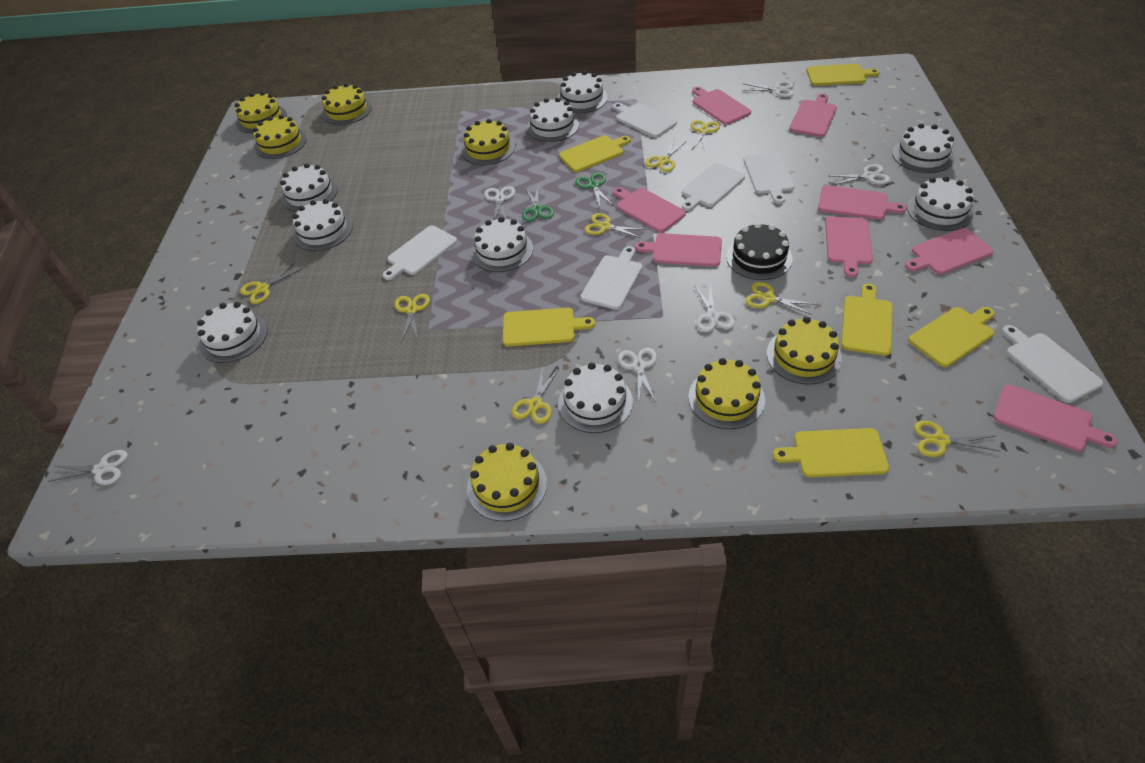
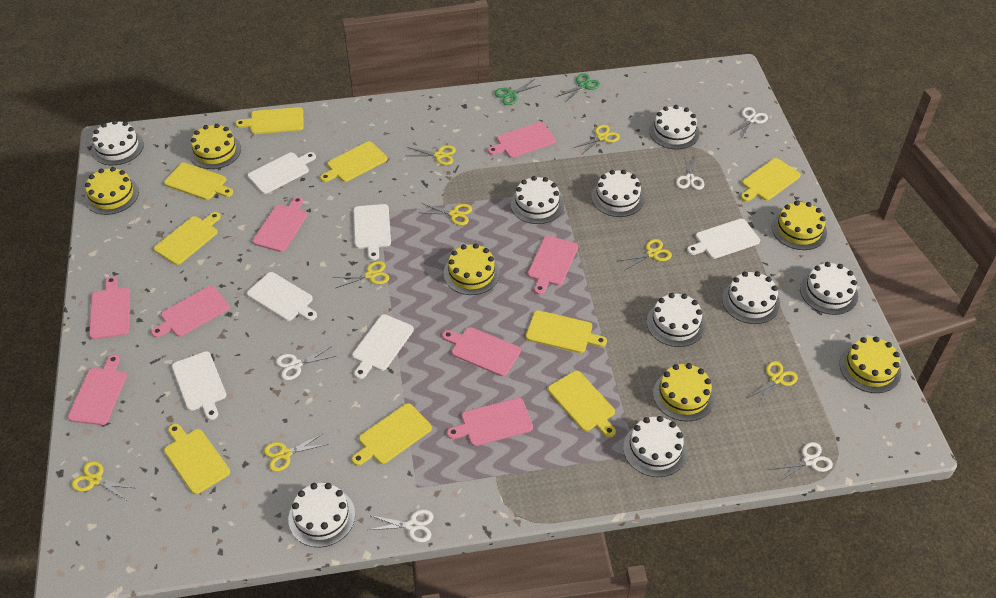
black cake: 1 -> 0
white scissors: 6 -> 5
yellow cake: 7 -> 6
yellow cutting board: 6 -> 9

